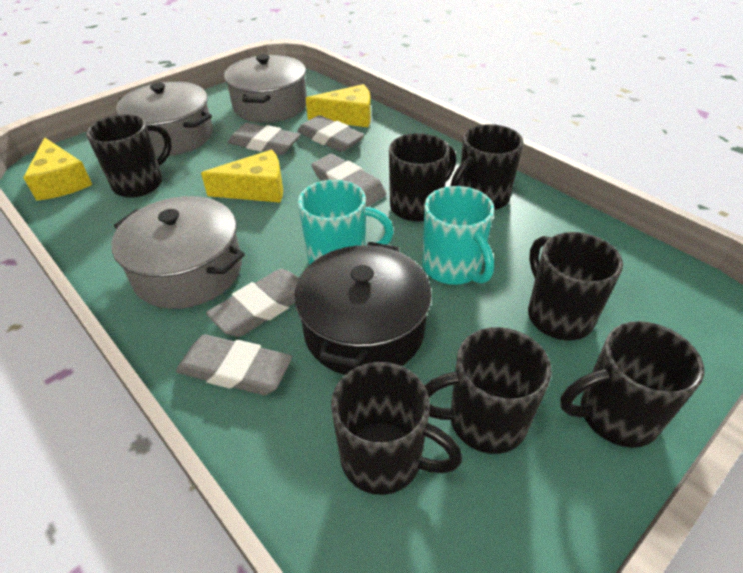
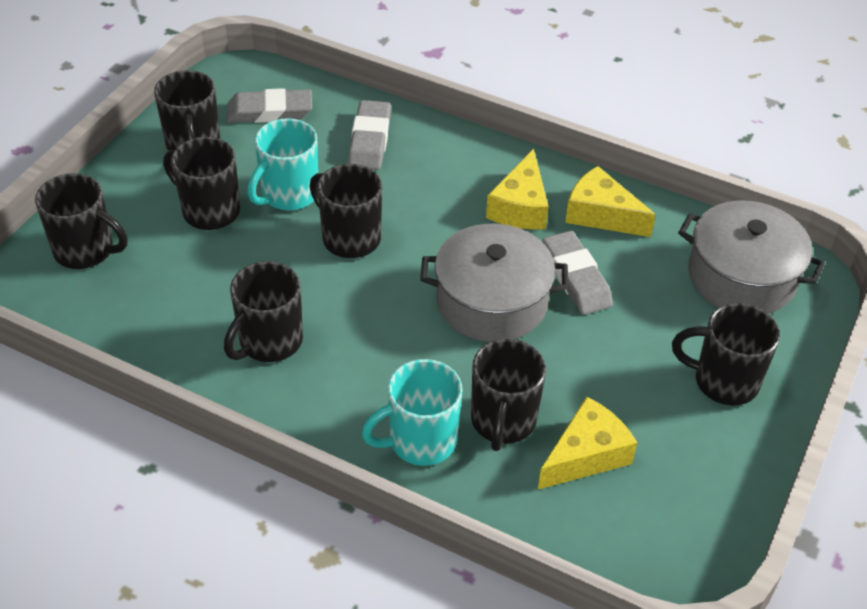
black pot: 1 -> 0
grey eraser: 5 -> 3
grey pot: 3 -> 2

